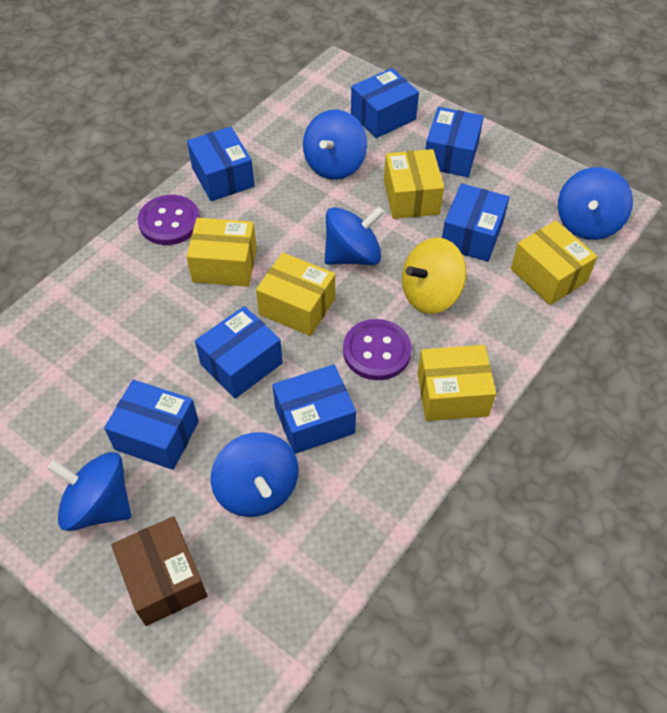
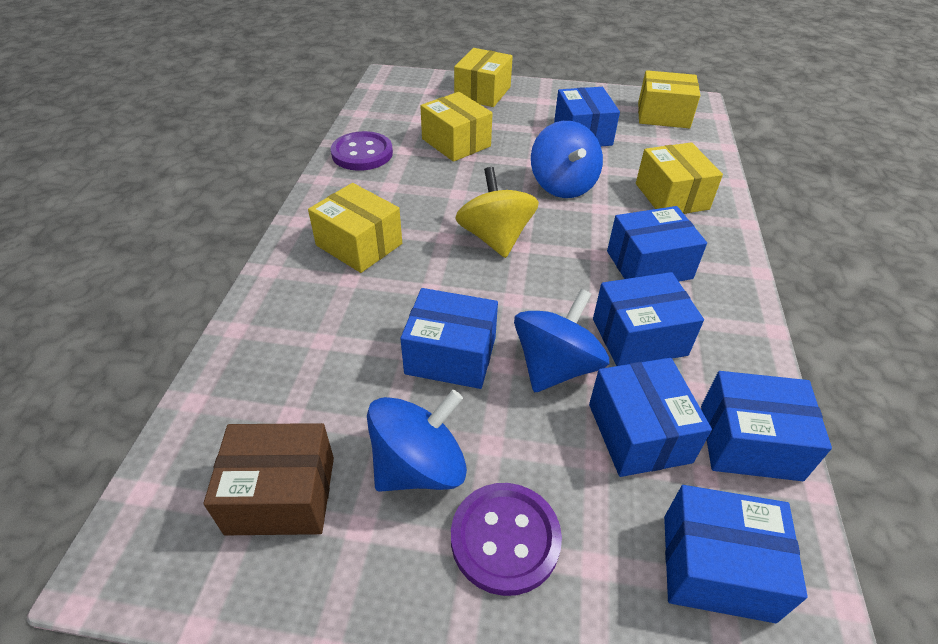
blue spinning top: 5 -> 3

